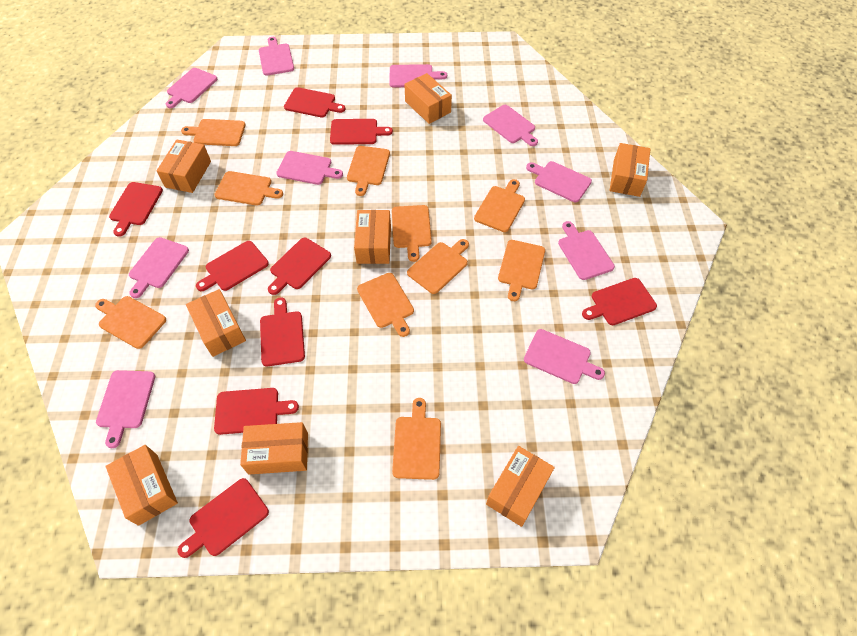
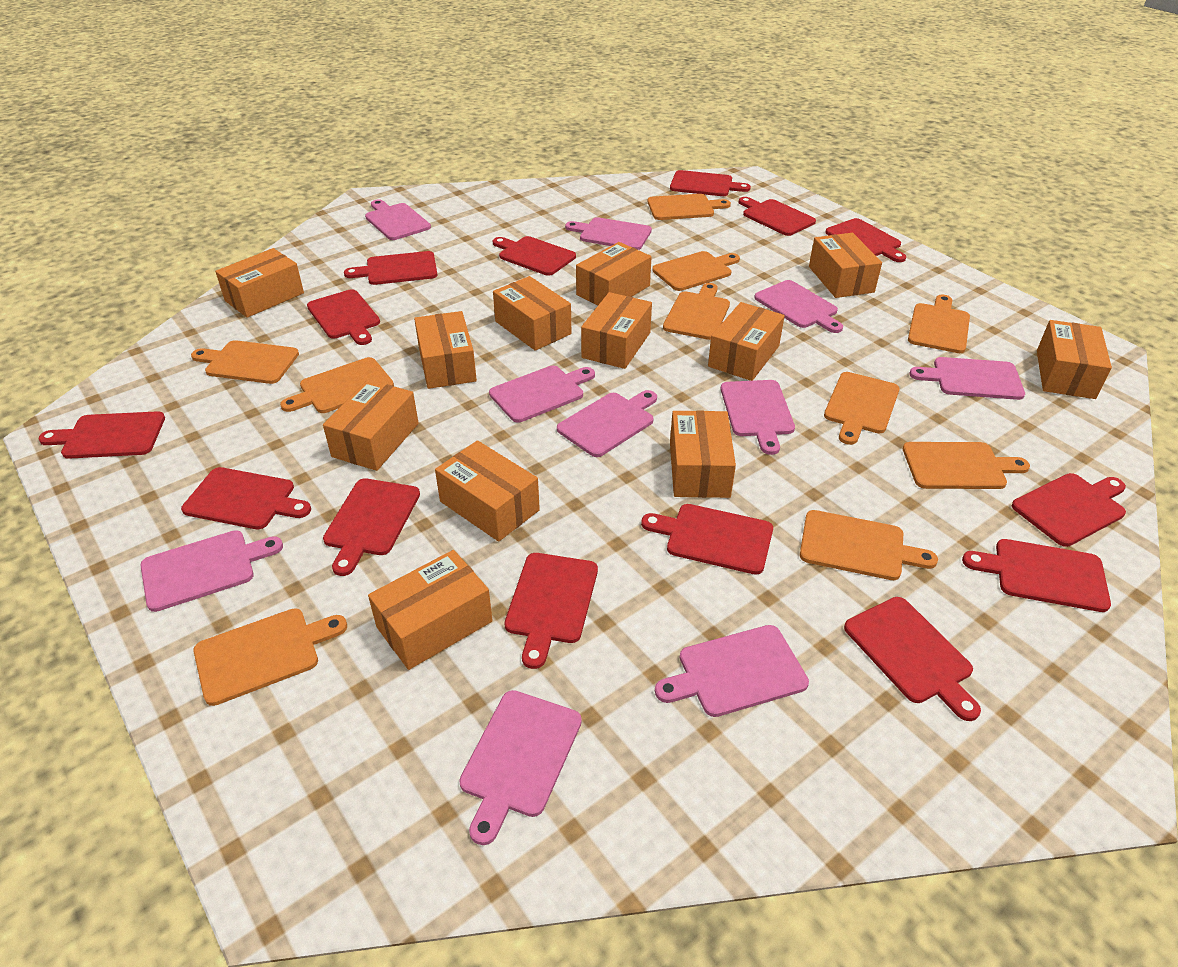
orange box: 8 -> 12
red cutting board: 9 -> 14

